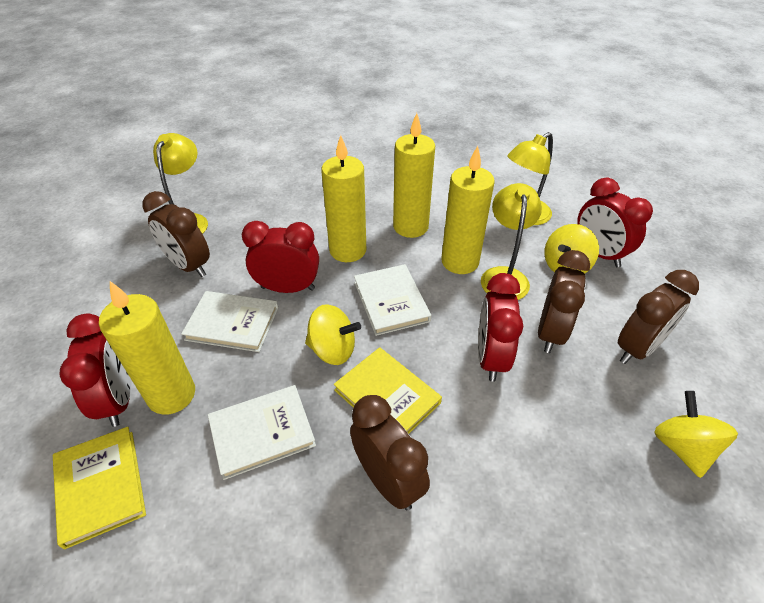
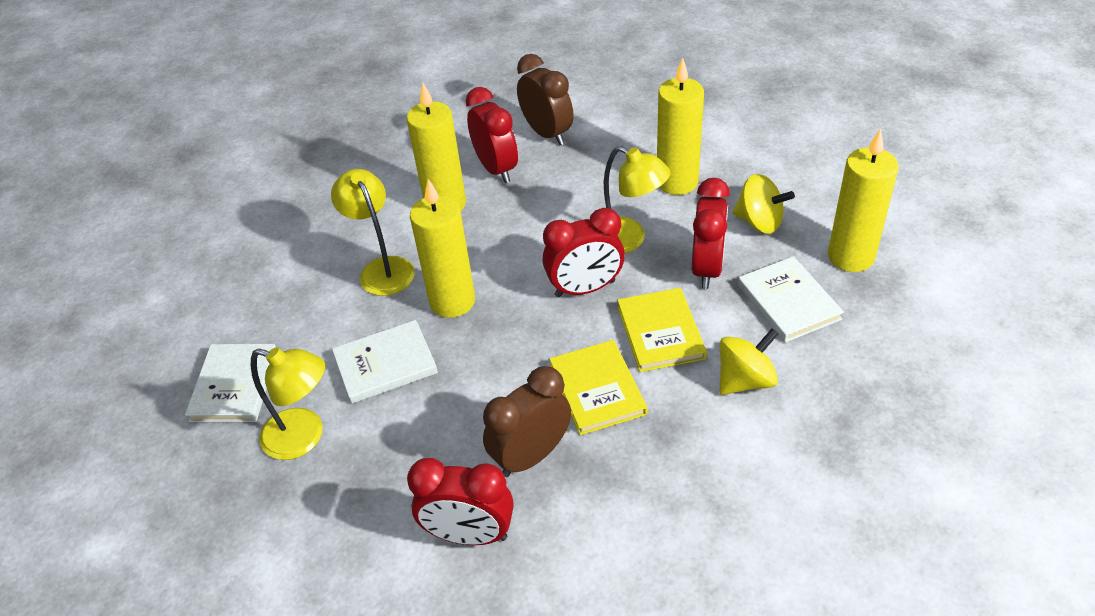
brown clock: 4 -> 2
yellow spinning top: 3 -> 2

